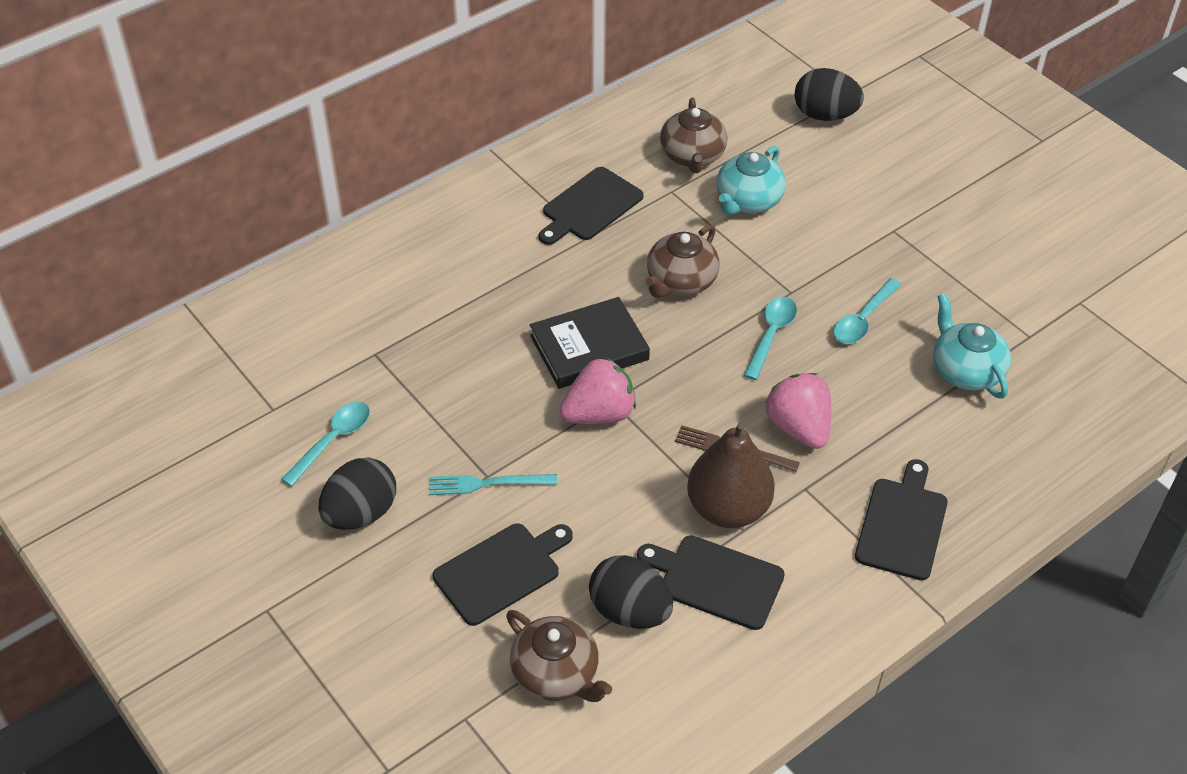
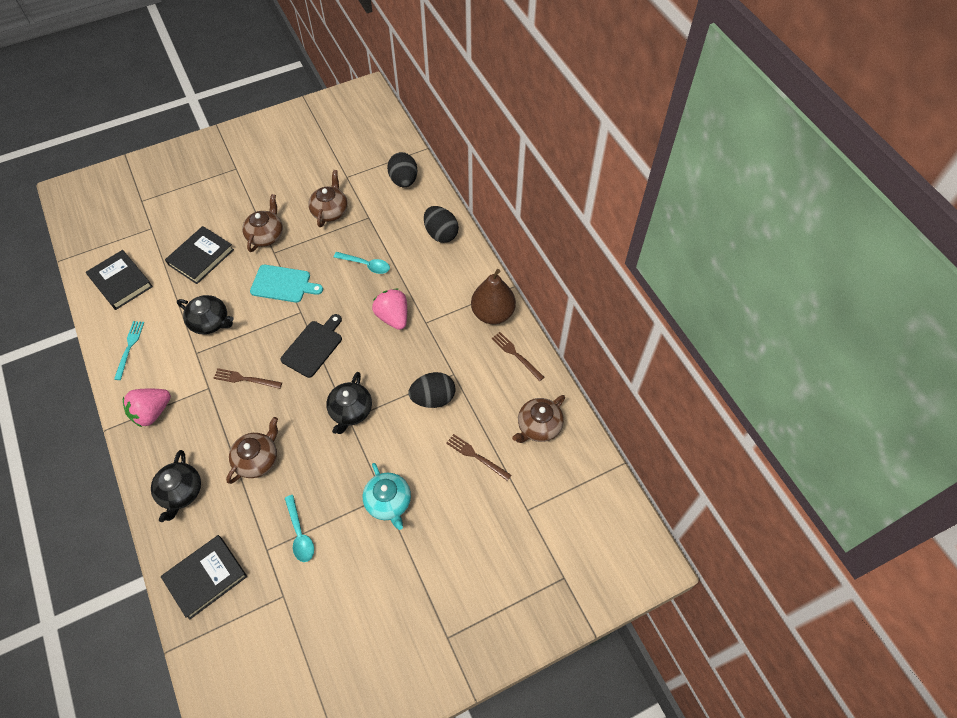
black book: 1 -> 3
black cutting board: 4 -> 1
black teapot: 0 -> 3
brown fork: 1 -> 3
brown teapot: 3 -> 4
turquoise cutting board: 0 -> 1
turquoise spoon: 3 -> 2
turquoise teapot: 2 -> 1

